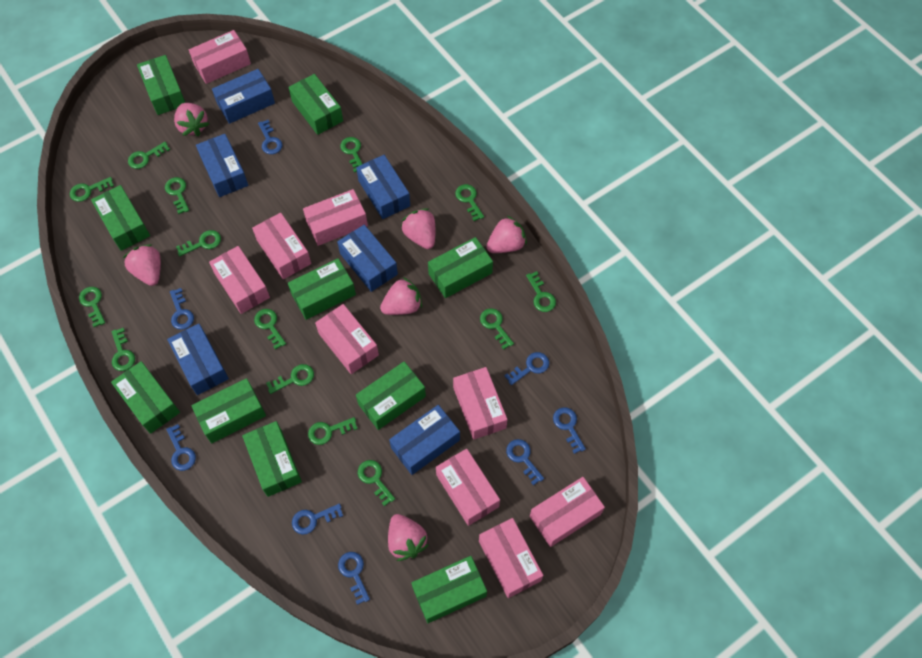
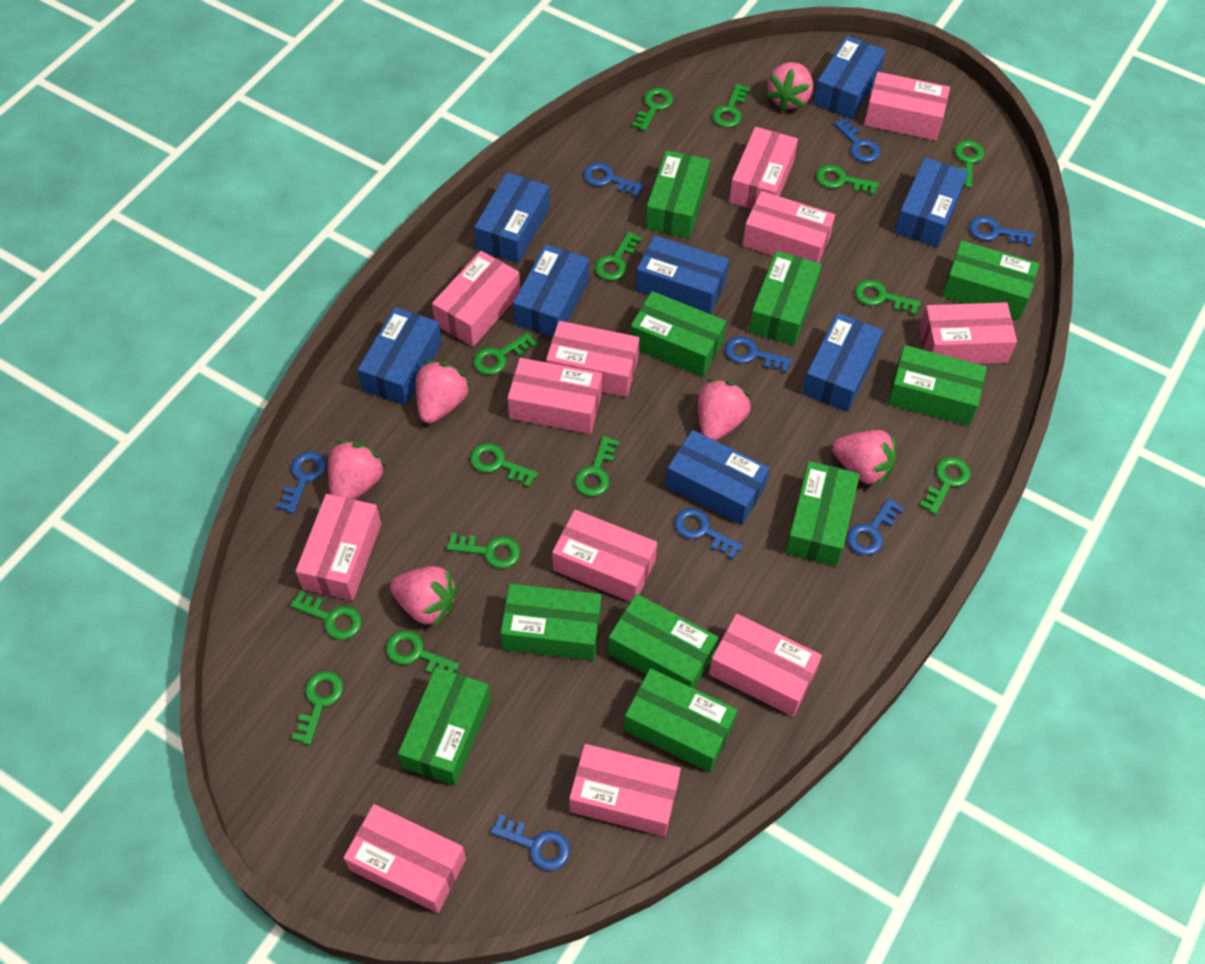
blue box: 6 -> 8
pink box: 9 -> 12

